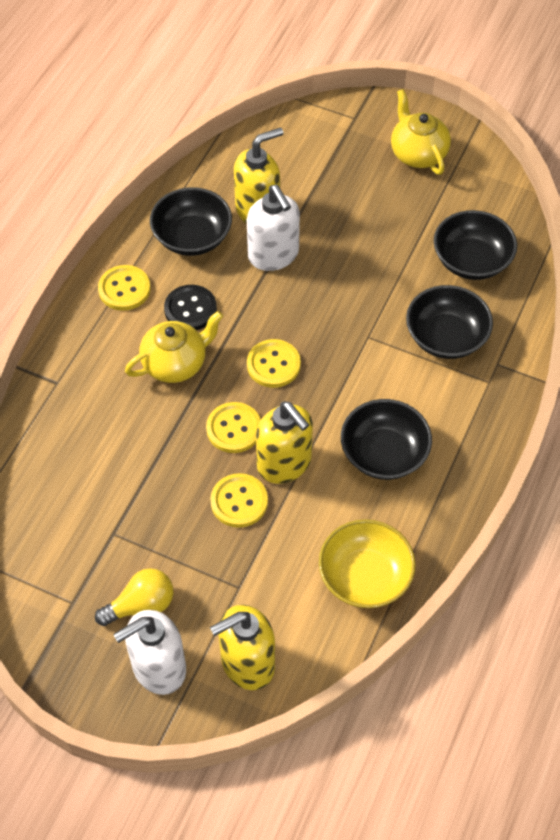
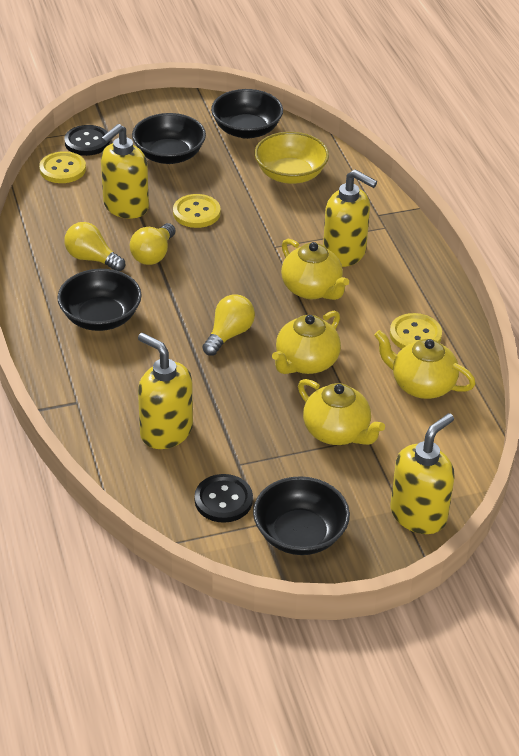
black button: 1 -> 2
white soap dispenser: 2 -> 0
yellow button: 4 -> 3
yellow light bulb: 1 -> 3
yellow soap dispenser: 3 -> 4
yellow teapot: 2 -> 4

